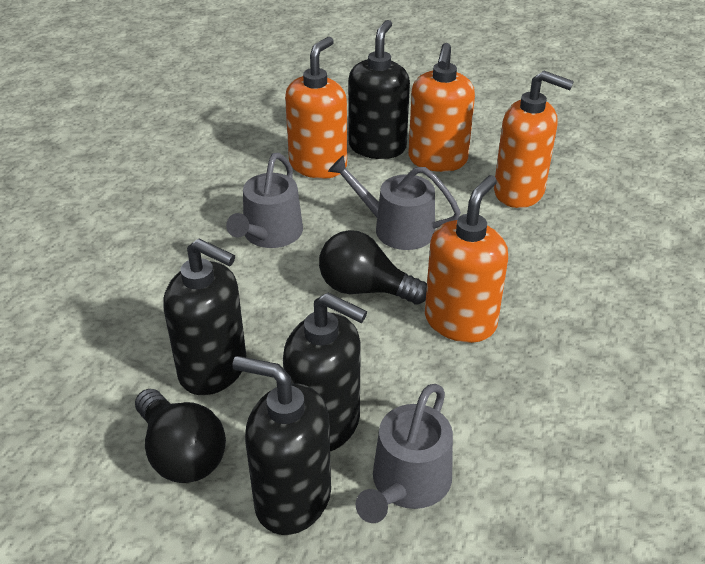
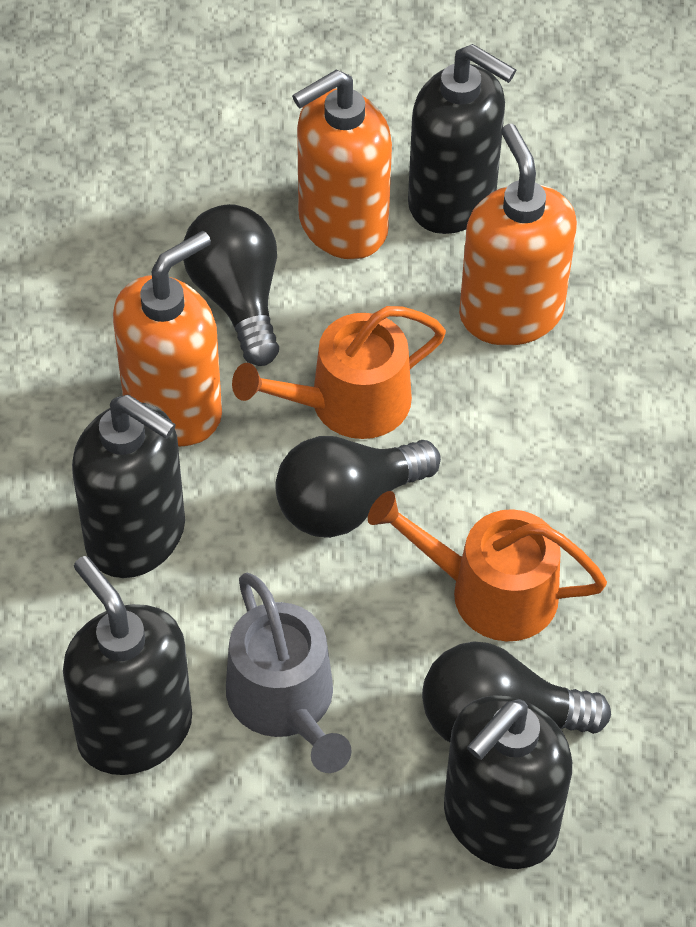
black light bulb: 2 -> 3
grey watering can: 3 -> 1
orange soap dispenser: 4 -> 3
orange watering can: 0 -> 2

